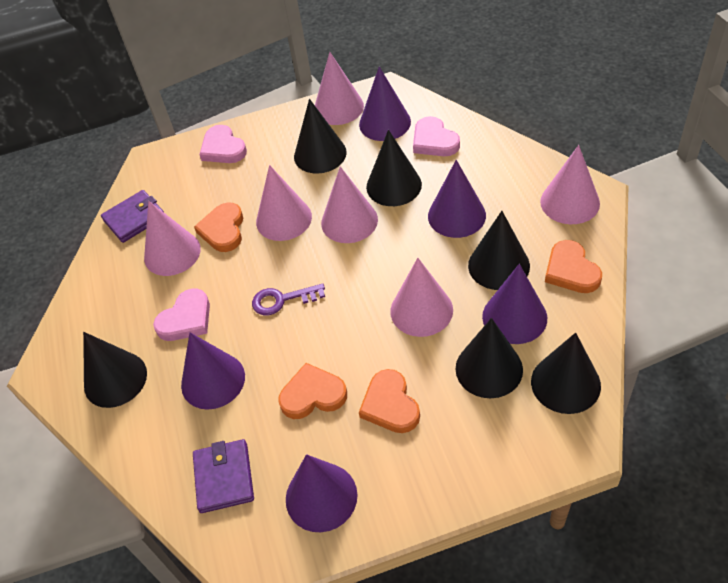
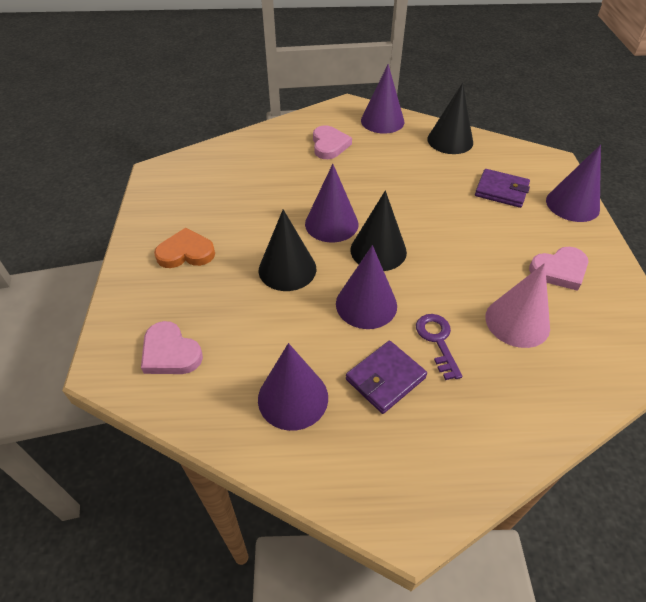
black cone: 6 -> 3
orange heart: 4 -> 1
pink cone: 6 -> 1

